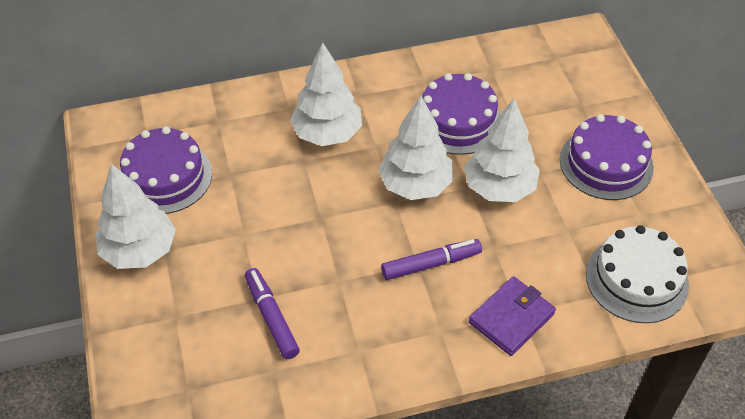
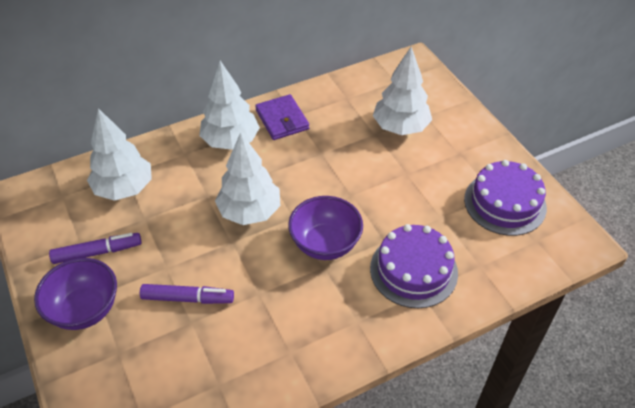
purple bowl: 0 -> 2
purple cake: 3 -> 2
white cake: 1 -> 0

